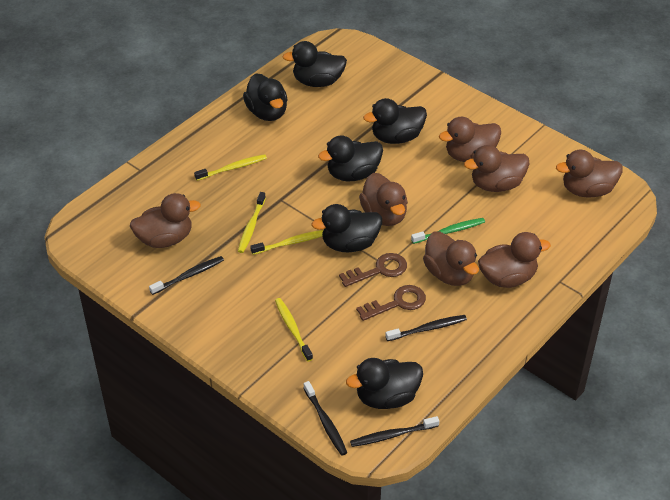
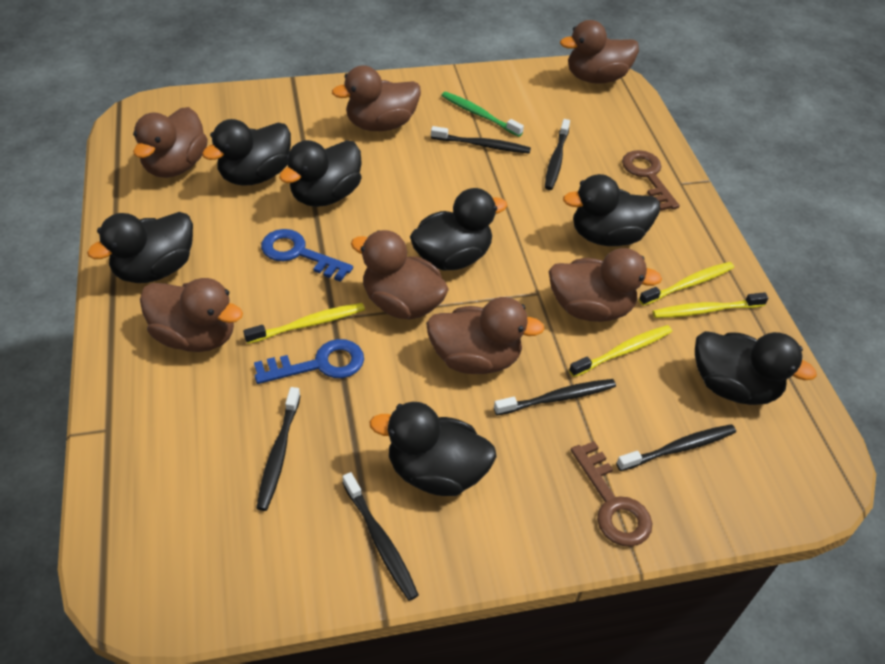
black duck: 6 -> 7
black toothbrush: 4 -> 6
blue key: 0 -> 2

